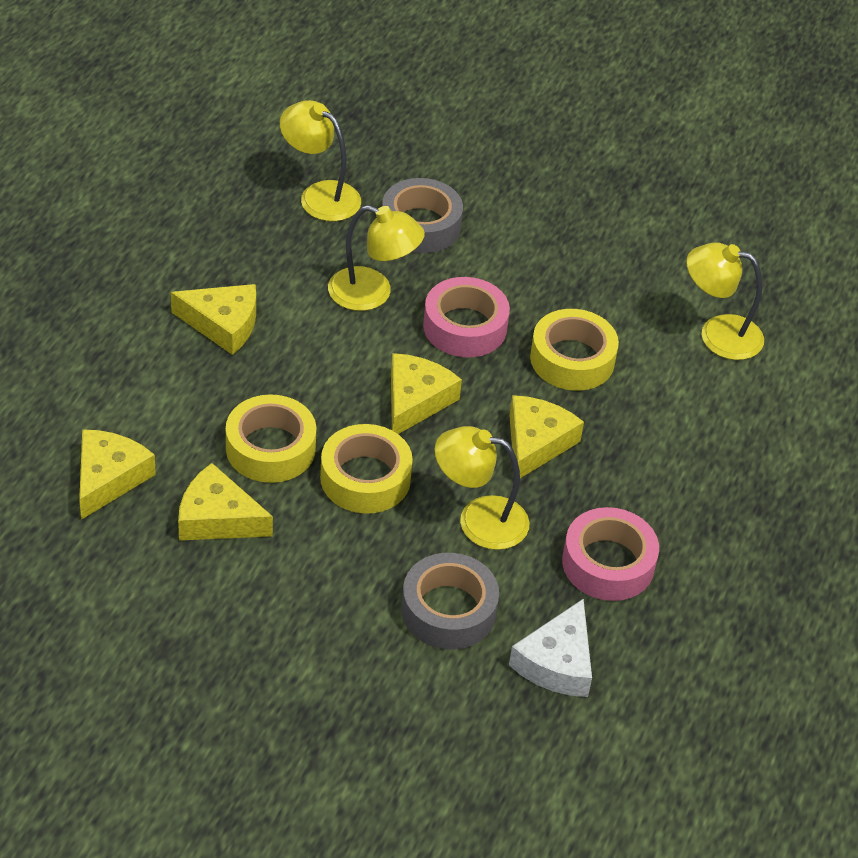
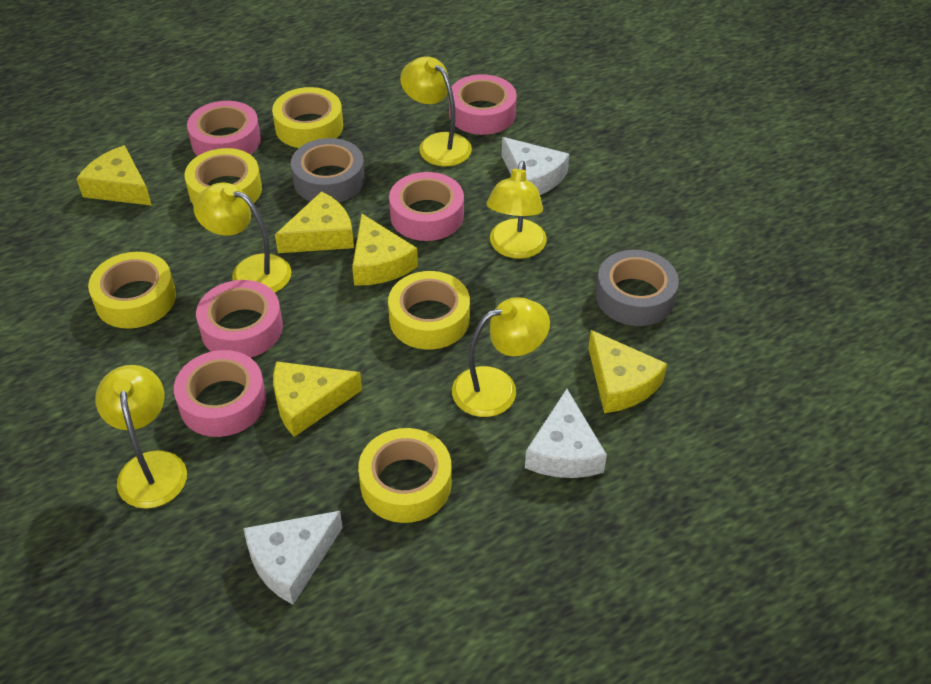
pink tape: 2 -> 5
white cheese: 1 -> 3
yellow lamp: 4 -> 5
yellow tape: 3 -> 5

